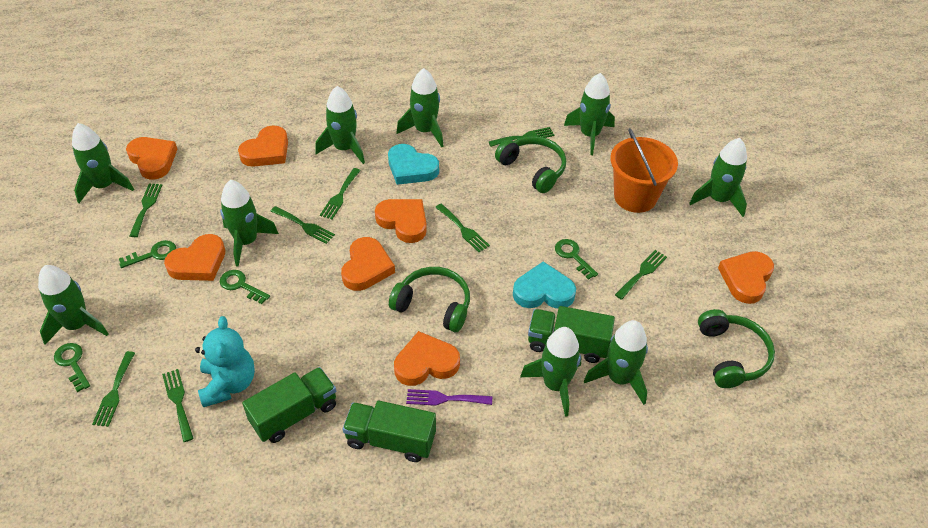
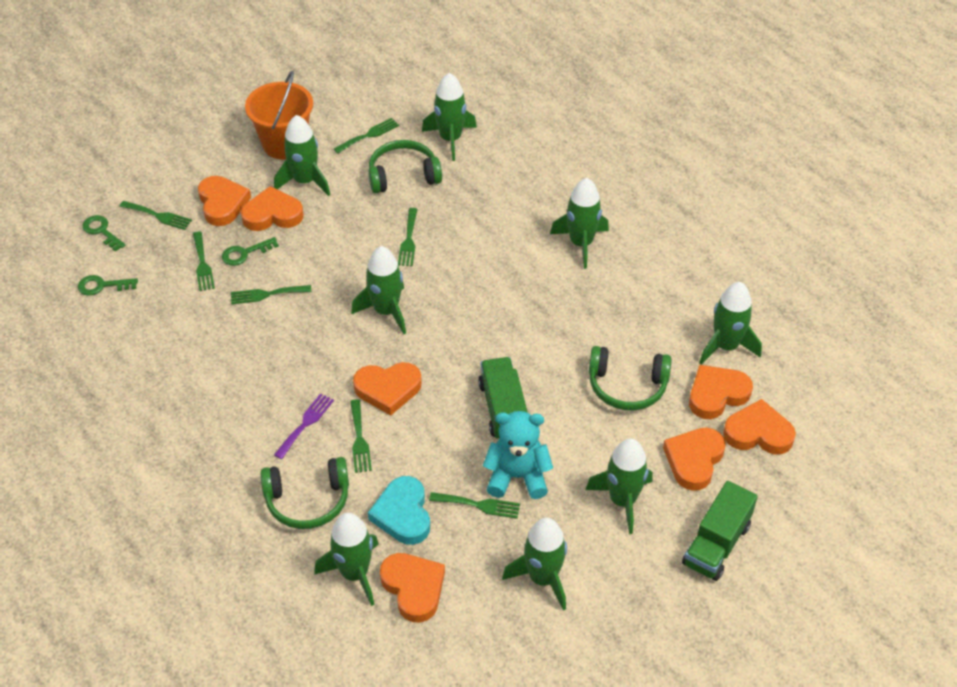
green fork: 8 -> 7
green key: 4 -> 3
green rocket: 9 -> 8
green truck: 3 -> 2
turquoise heart: 2 -> 1

